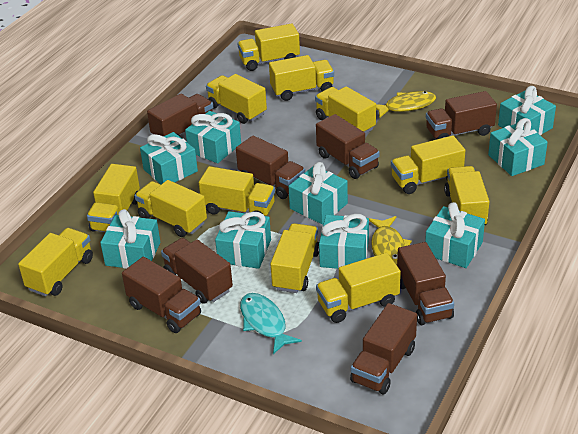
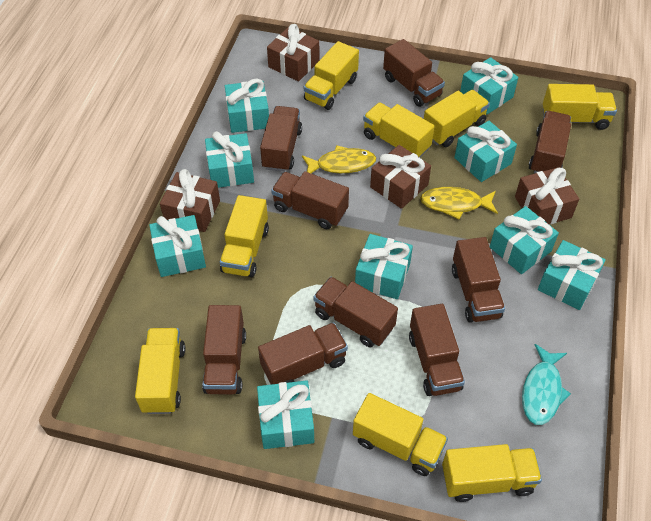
brown gift: 0 -> 4
brown truck: 8 -> 9
yellow truck: 12 -> 8

